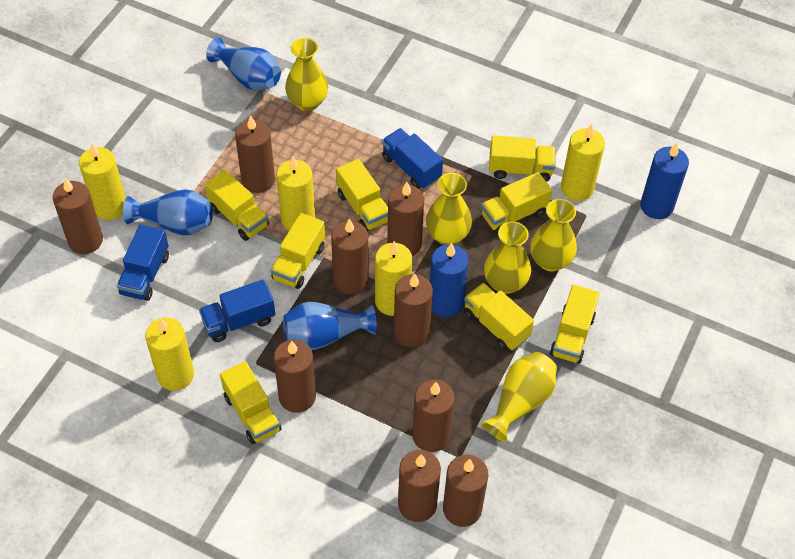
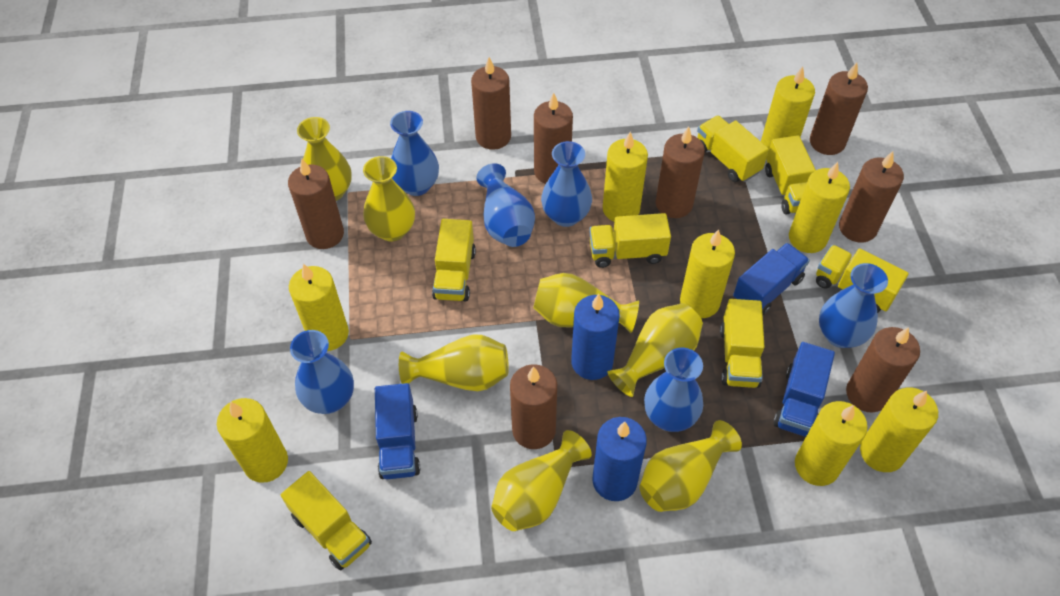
blue vase: 3 -> 6
brown candle: 9 -> 8
yellow candle: 5 -> 8
yellow truck: 8 -> 7
yellow vase: 5 -> 7

